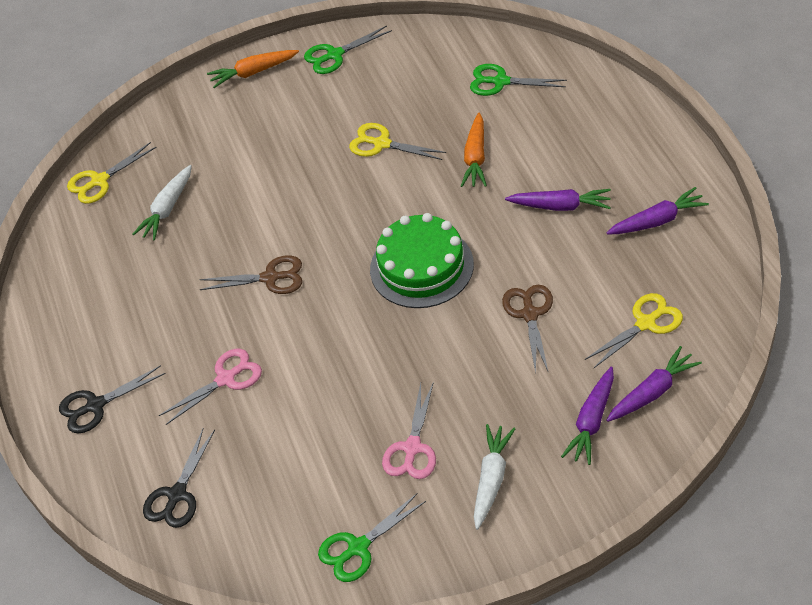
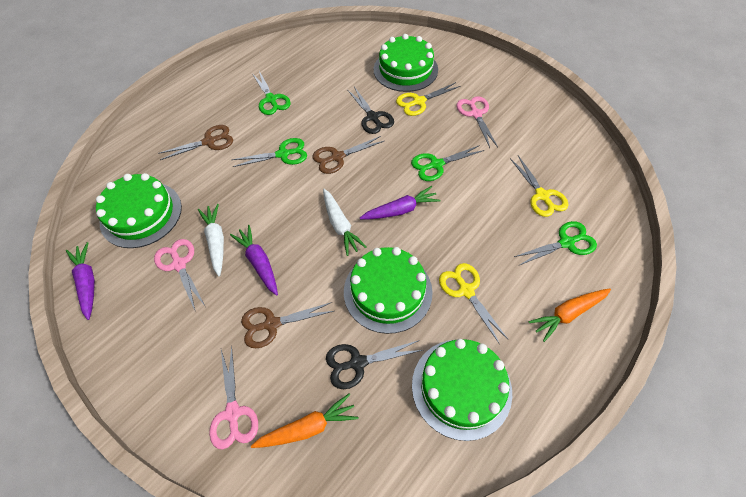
brown scissors: 2 -> 3
green cake: 1 -> 4
green scissors: 3 -> 4
pink scissors: 2 -> 3
purple carrot: 4 -> 3

